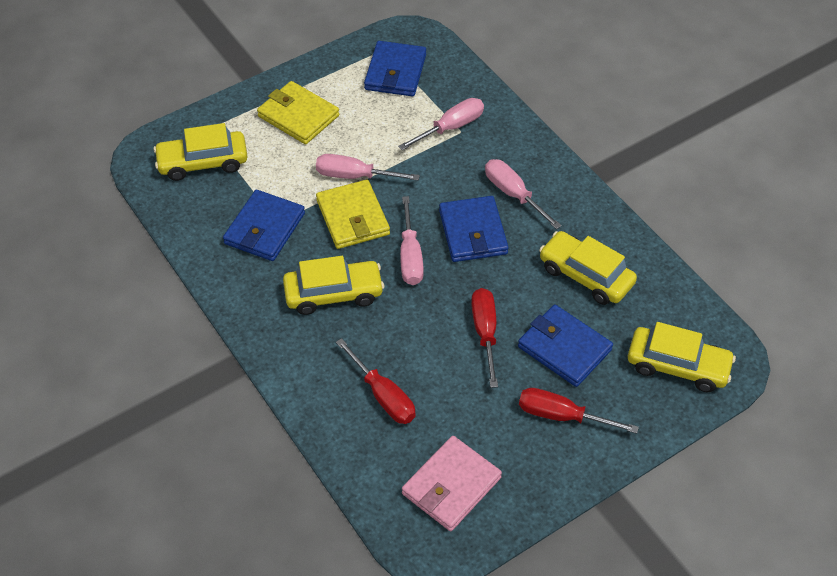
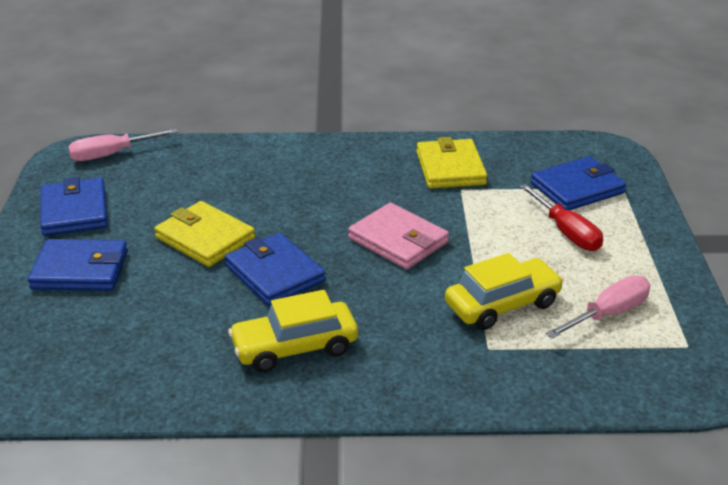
pink screwdriver: 4 -> 2
red screwdriver: 3 -> 1
yellow car: 4 -> 2

